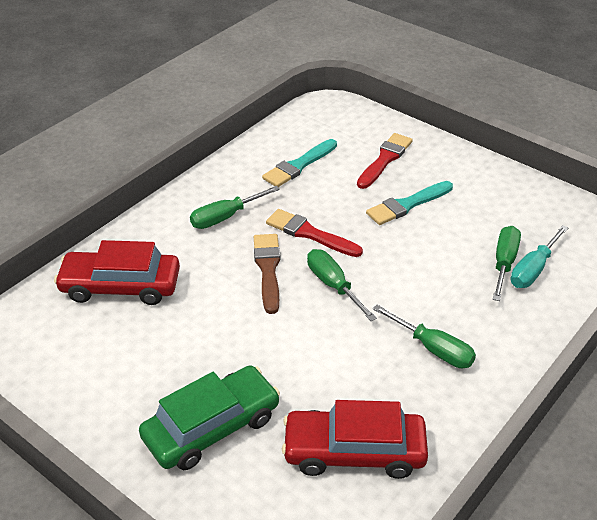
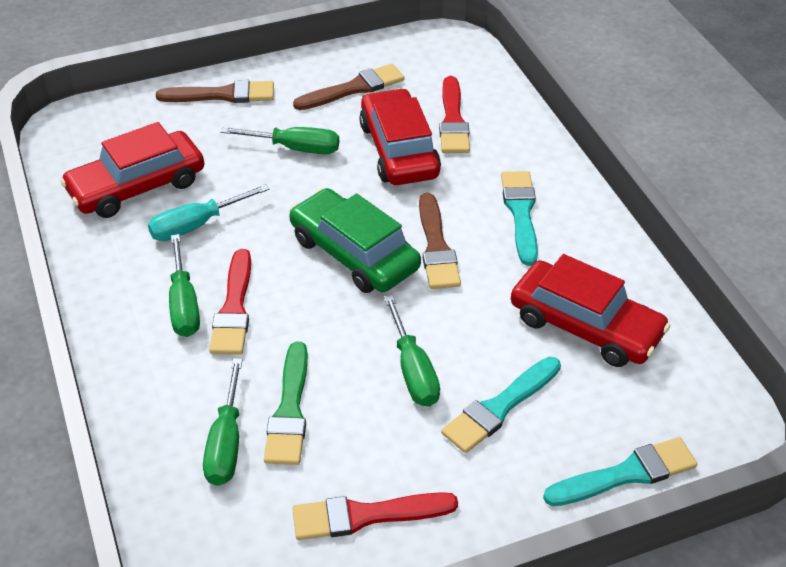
brown brush: 1 -> 3
green brush: 0 -> 1
red brush: 2 -> 3
red car: 2 -> 3
turquoise brush: 2 -> 3

